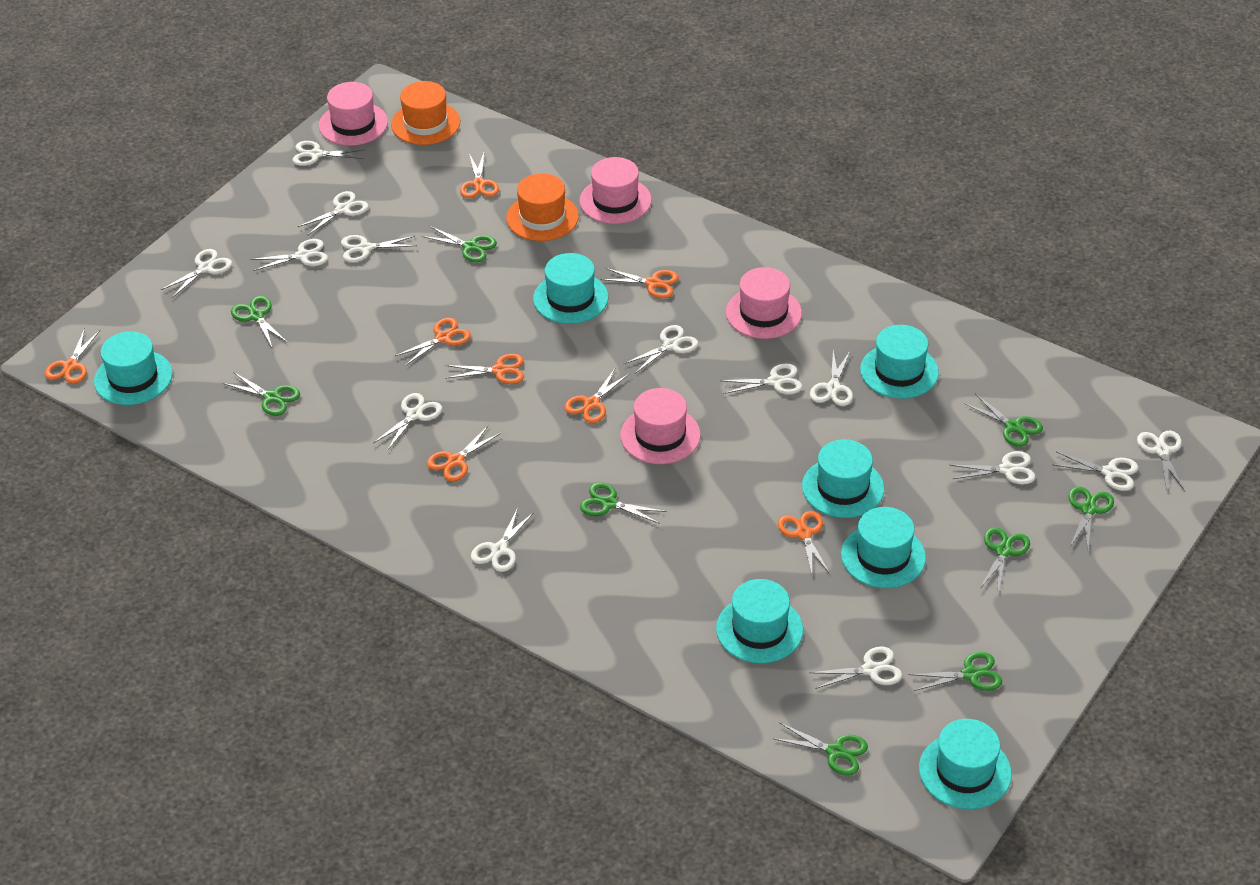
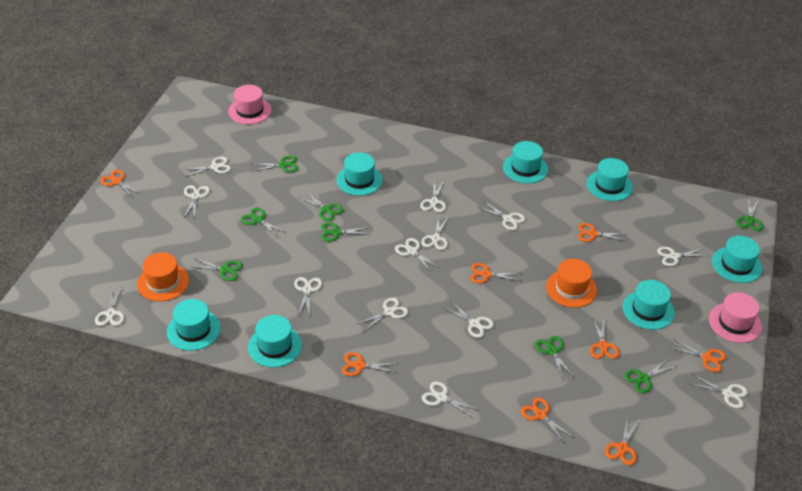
green scissors: 9 -> 8
pink hat: 4 -> 2
white scissors: 14 -> 13

